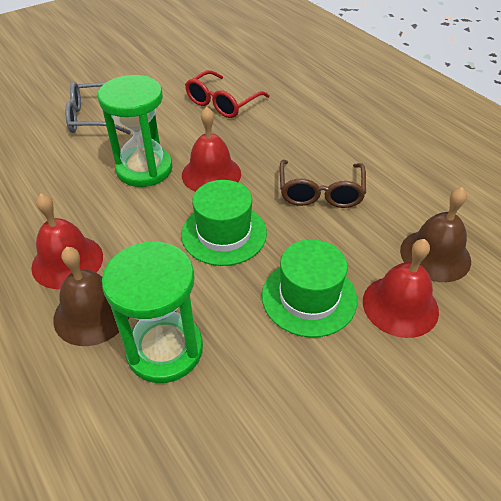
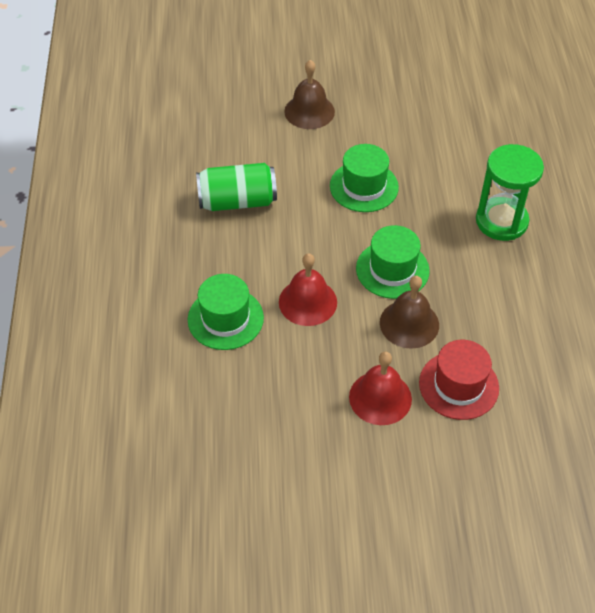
brown glasses: 1 -> 0
green can: 0 -> 1
green hat: 2 -> 3
green hourglass: 2 -> 1
grey glasses: 1 -> 0
red bell: 3 -> 2
red glasses: 1 -> 0
red hat: 0 -> 1

